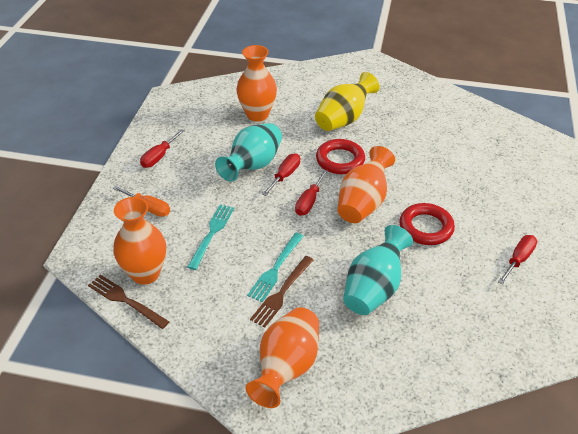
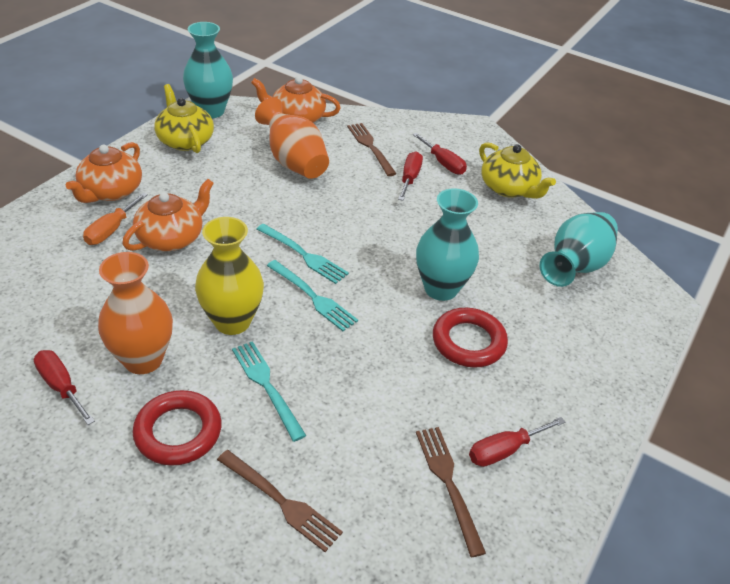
brown fork: 2 -> 3
orange teapot: 0 -> 3
orange vase: 4 -> 2
turquoise fork: 2 -> 3
turquoise vase: 2 -> 3
yellow teapot: 0 -> 2

